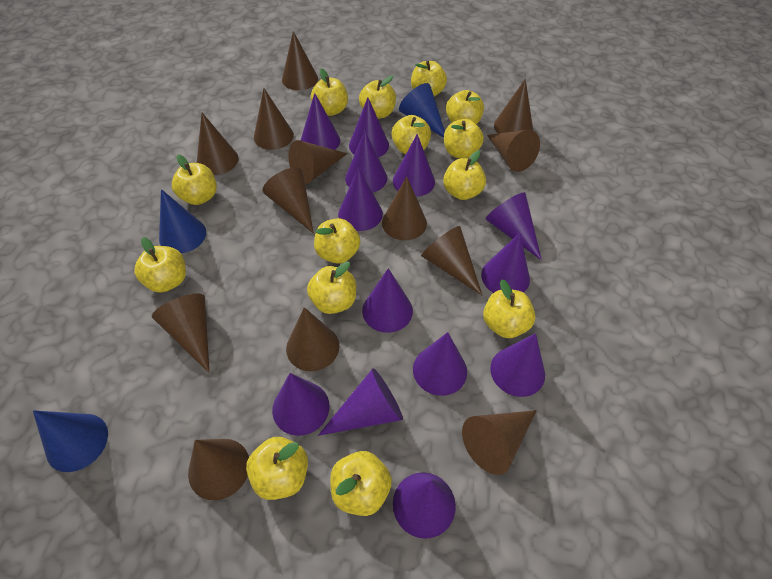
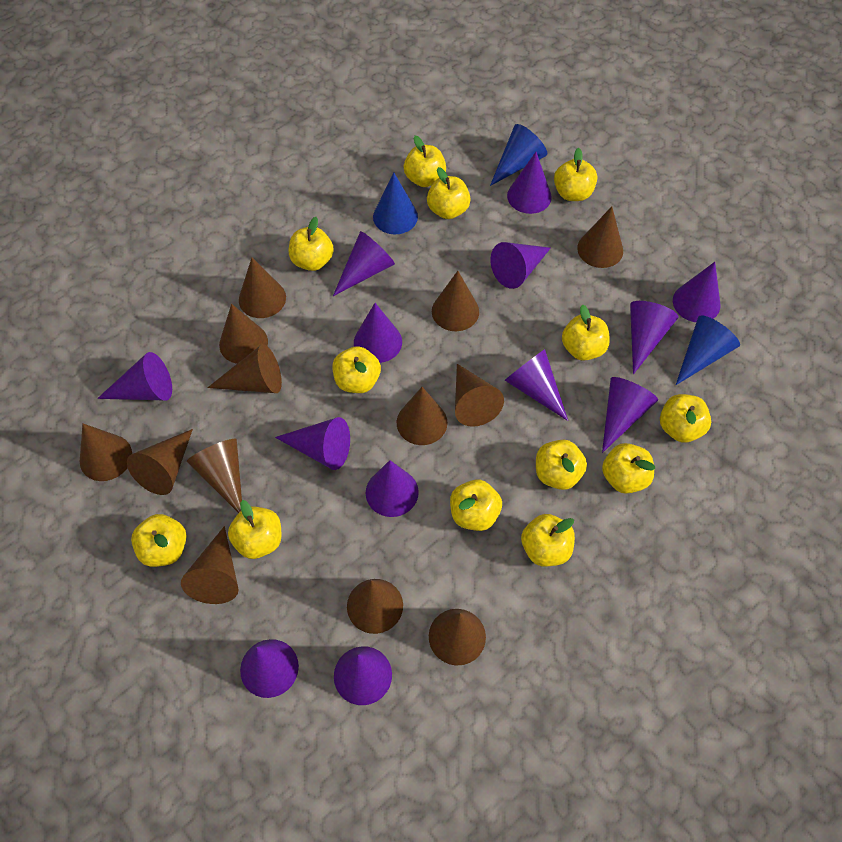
yellow apple: 14 -> 13

